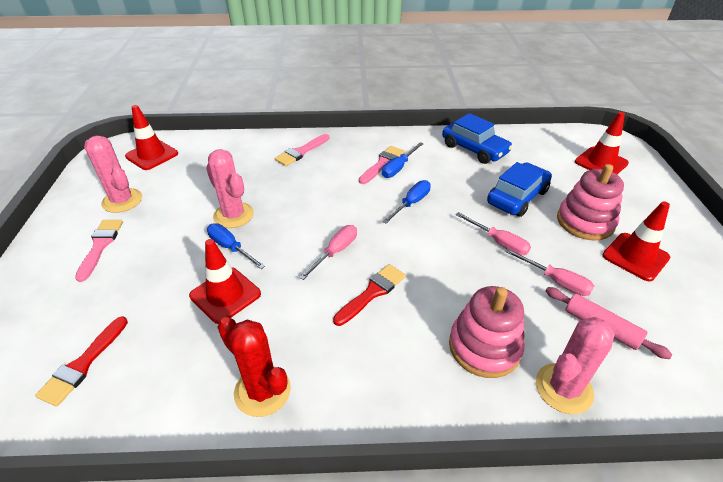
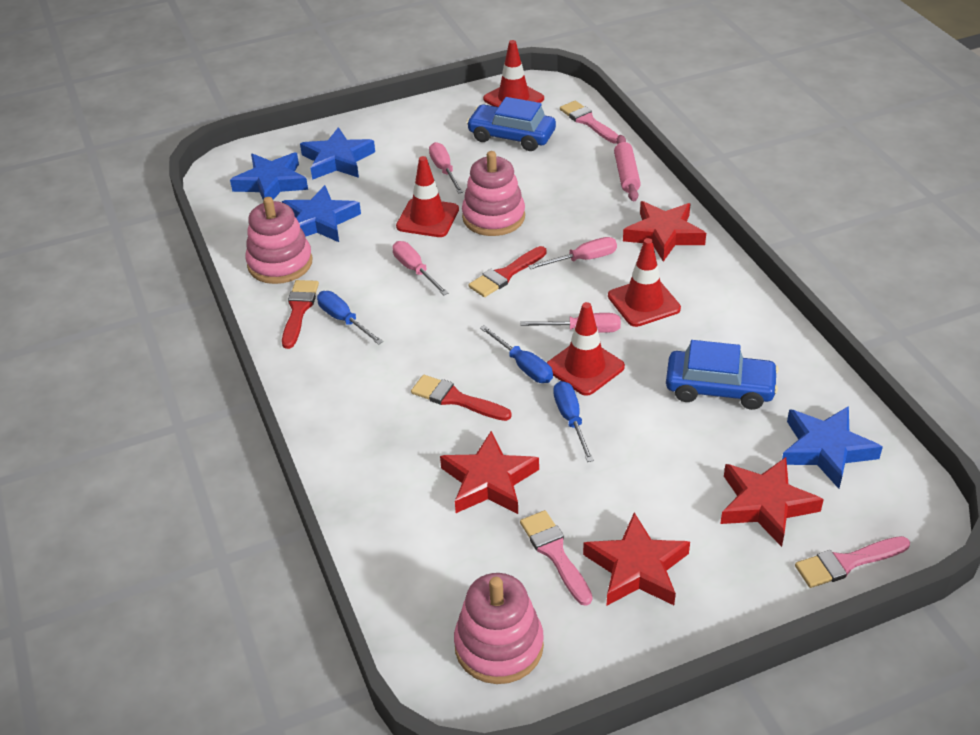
blue star: 0 -> 4
pink cactus: 3 -> 0
pink screwdriver: 3 -> 4
pink stacking toy: 2 -> 3
red brush: 2 -> 3
red cactus: 1 -> 0
red star: 0 -> 4

